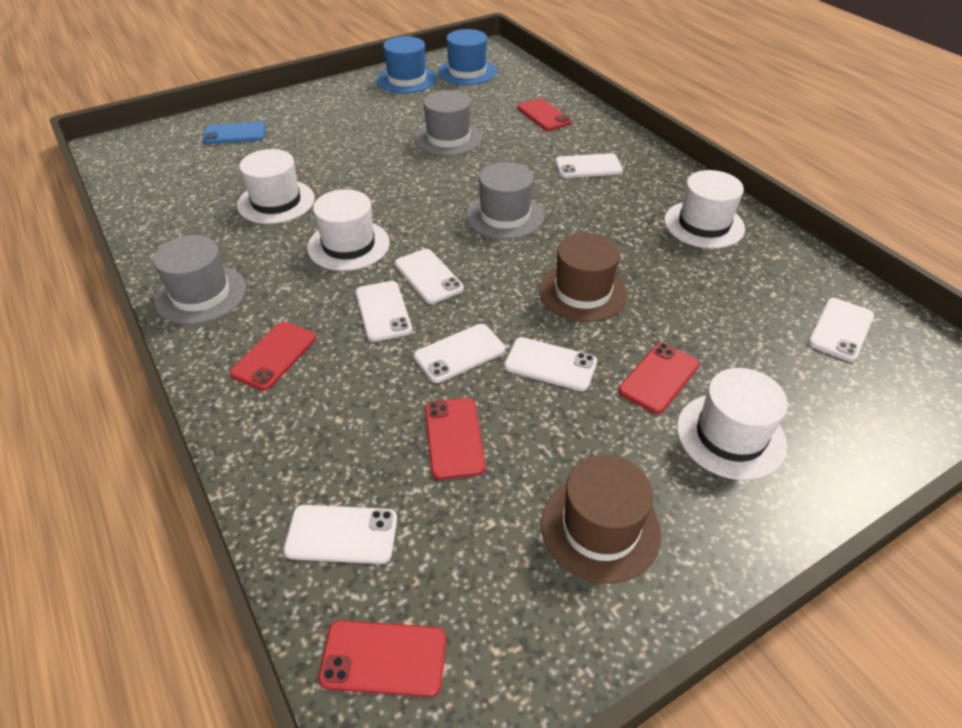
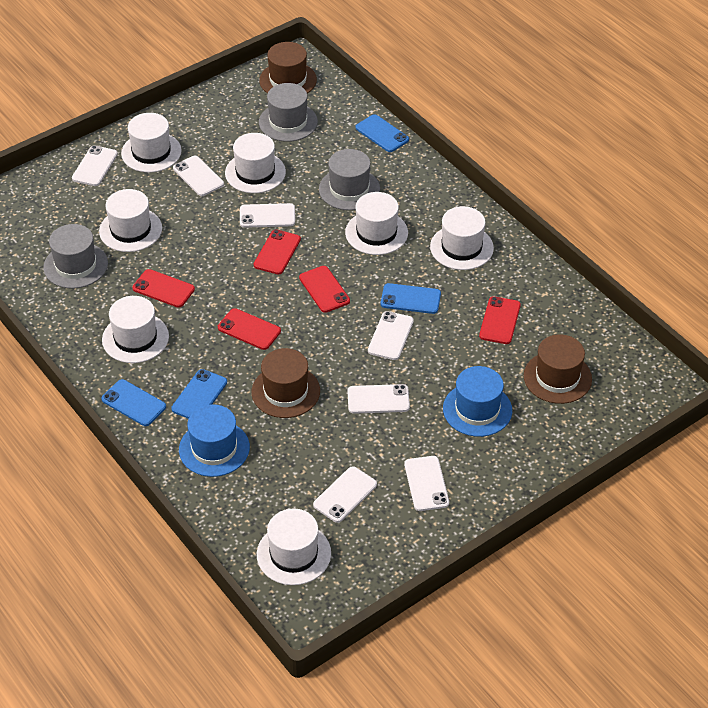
blue phone: 1 -> 4
brown hat: 2 -> 3
white hat: 4 -> 7

